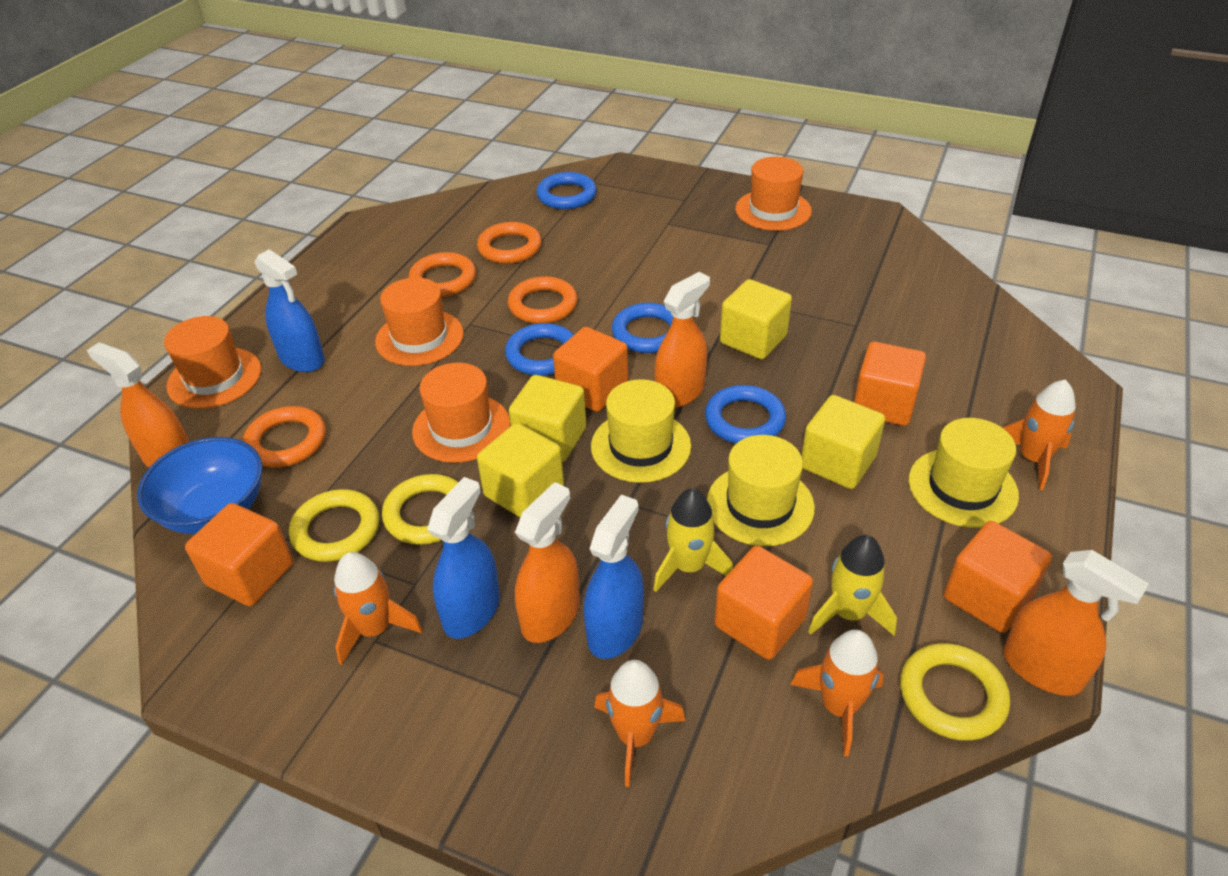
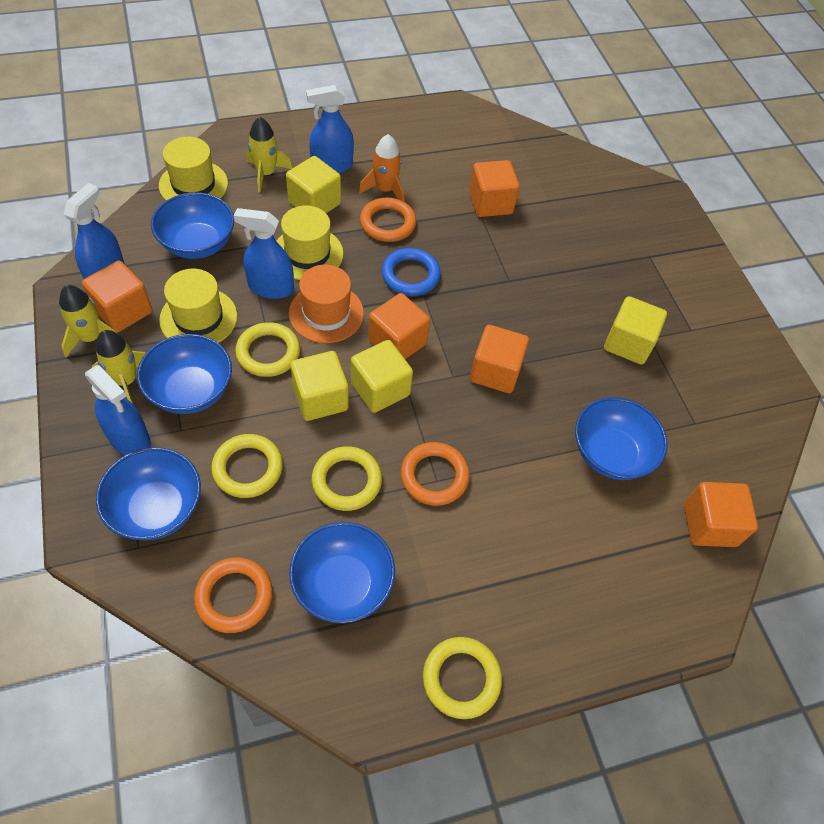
blue bowl: 1 -> 5
blue ring: 4 -> 1
blue spray bottle: 3 -> 4
orange hat: 4 -> 1
orange ring: 4 -> 3
orange rocket: 4 -> 1
orange spray bottle: 4 -> 0
yellow ring: 3 -> 4
yellow rocket: 2 -> 3

